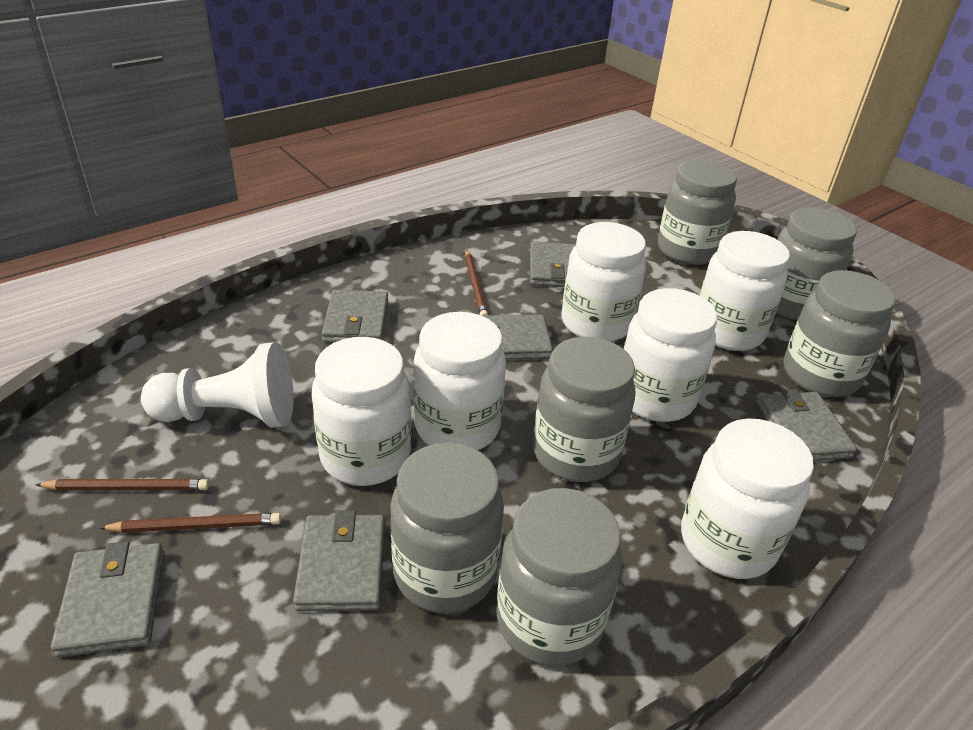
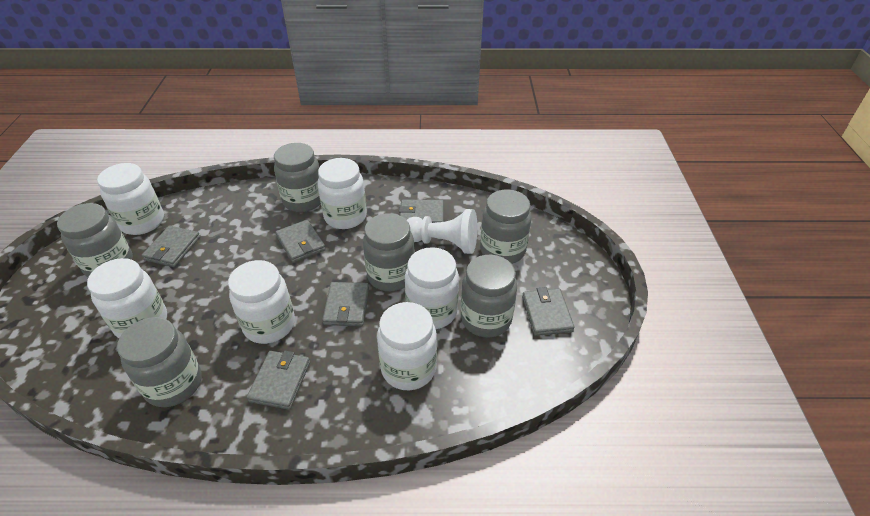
brown pencil: 3 -> 0

